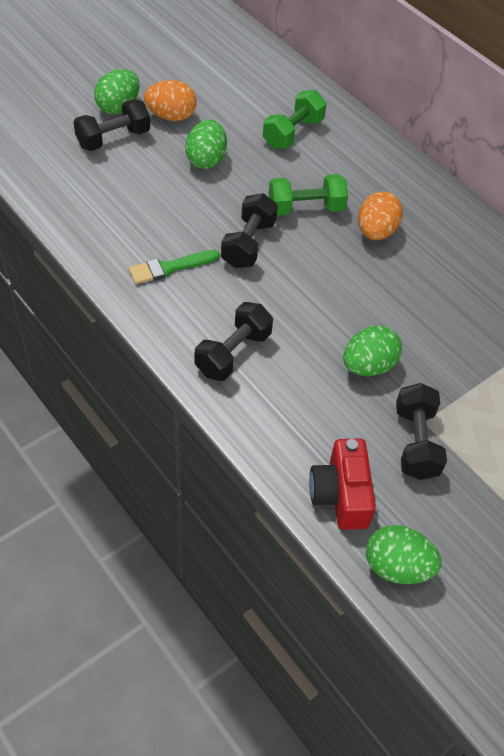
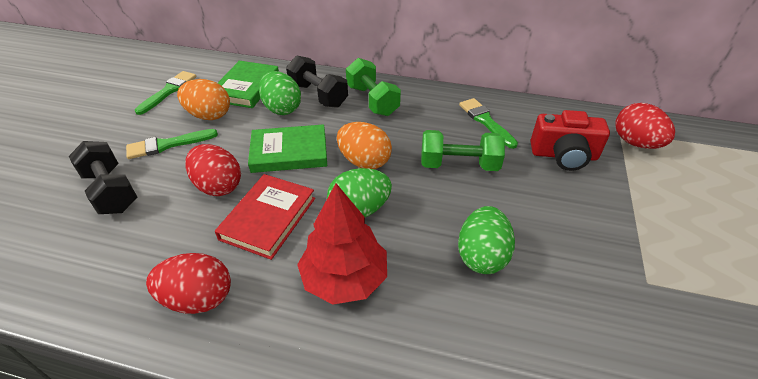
black dumbbell: 4 -> 2
green book: 0 -> 2
green brush: 1 -> 3
green egg: 4 -> 3
red book: 0 -> 1
red egg: 0 -> 3
red tree: 0 -> 1

